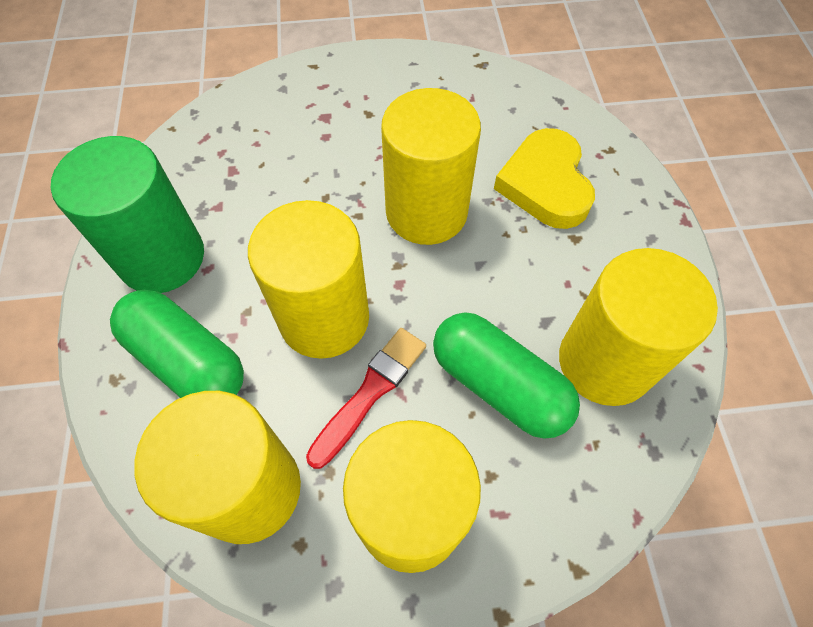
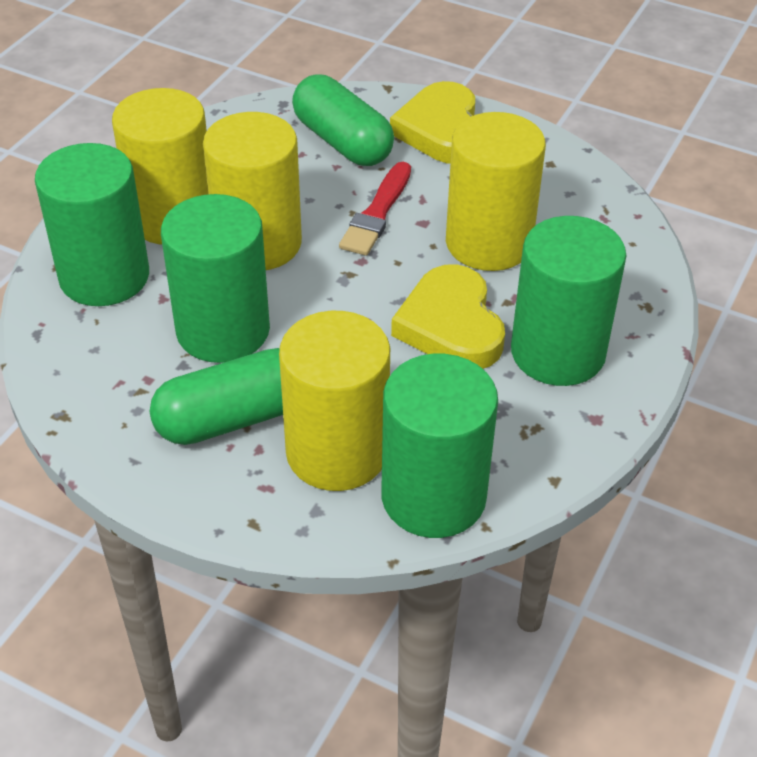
green cylinder: 1 -> 4
yellow cylinder: 5 -> 4
yellow heart: 1 -> 2

